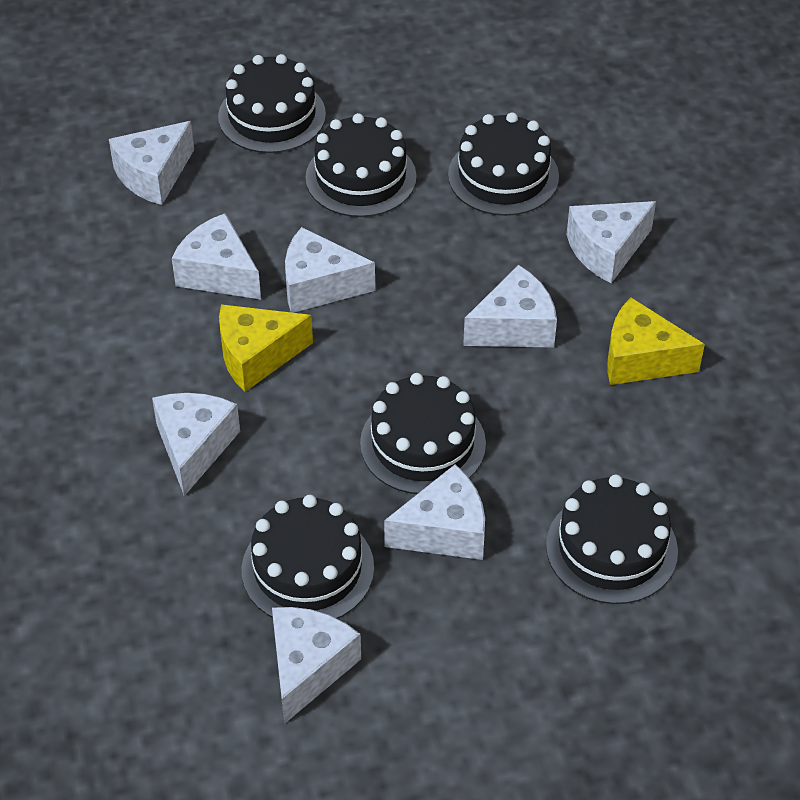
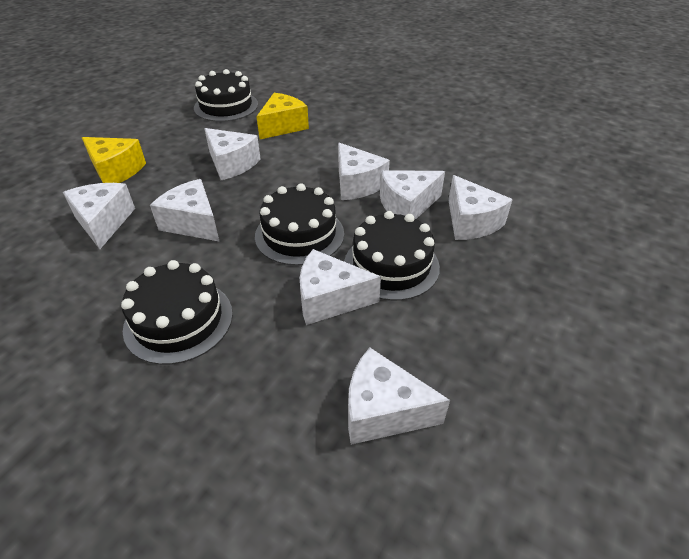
black cake: 6 -> 4

